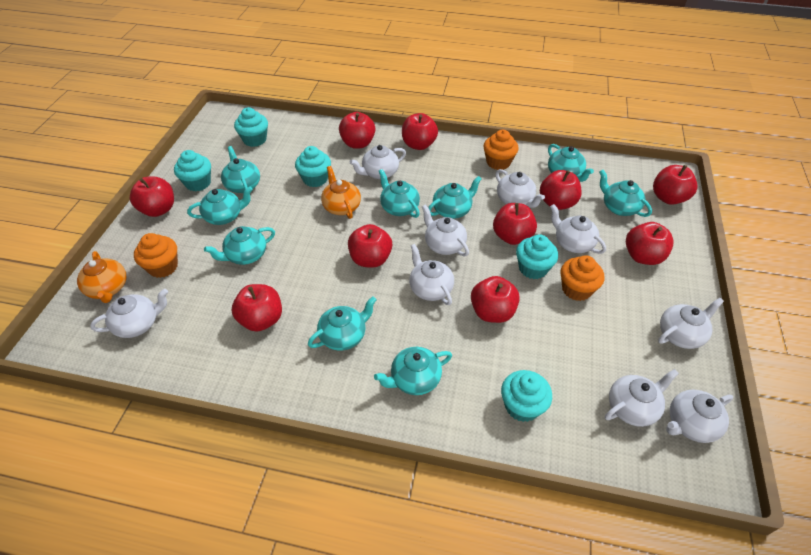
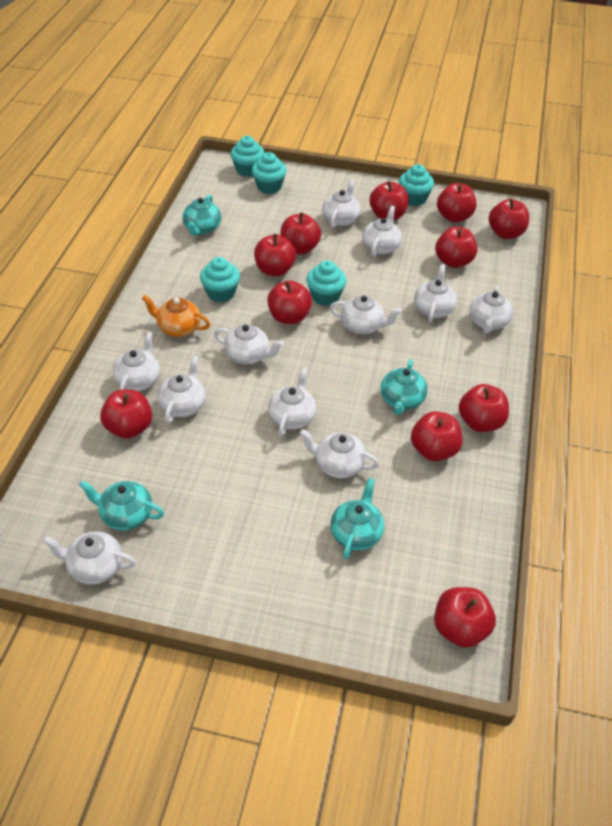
orange cupcake: 3 -> 0
orange teapot: 2 -> 1
red apple: 10 -> 11
turquoise teapot: 9 -> 4
white teapot: 9 -> 11

